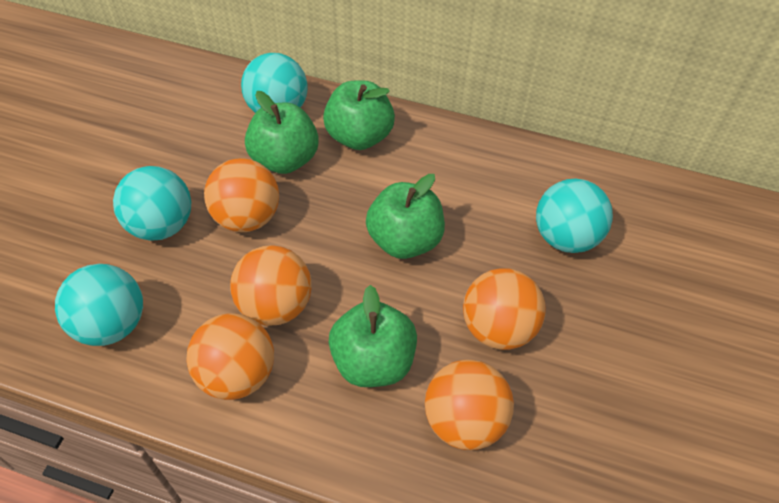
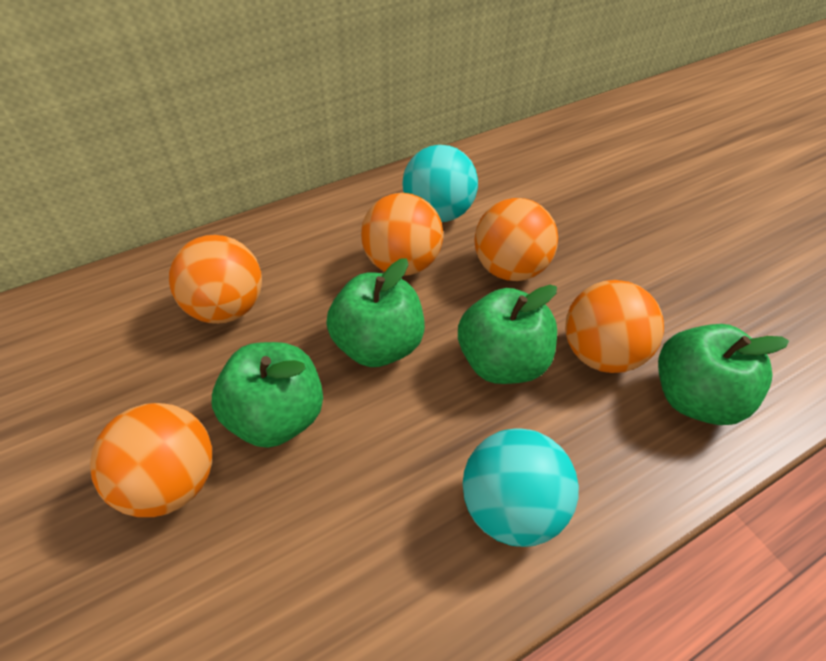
turquoise ball: 4 -> 2

